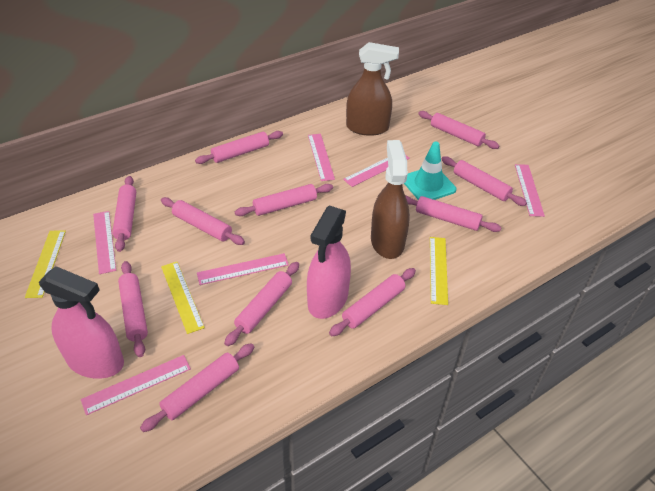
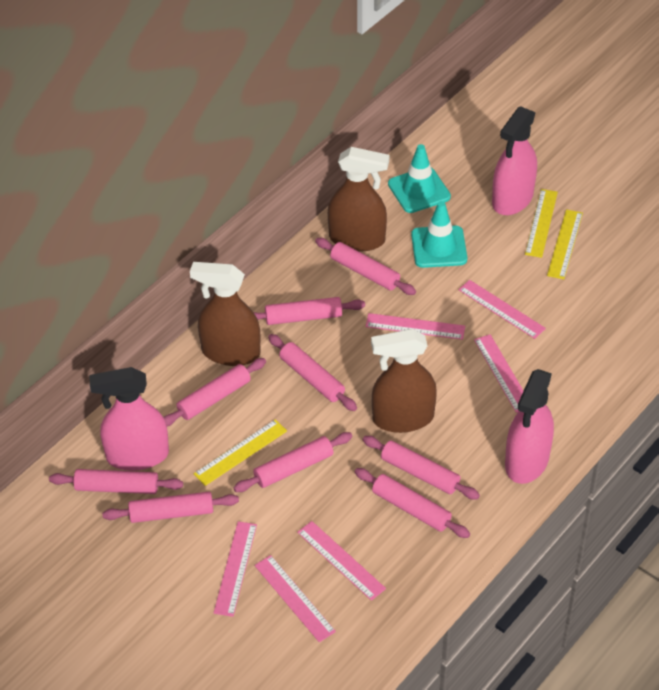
brown spray bottle: 2 -> 3
pink rolling pin: 11 -> 9
pink spray bottle: 2 -> 3
turquoise traffic cone: 1 -> 2

